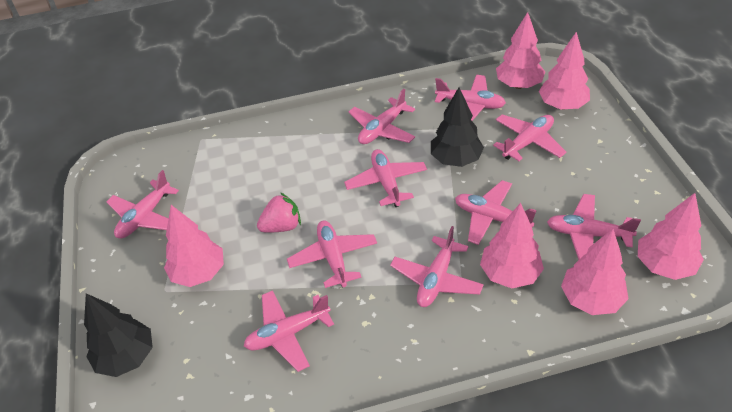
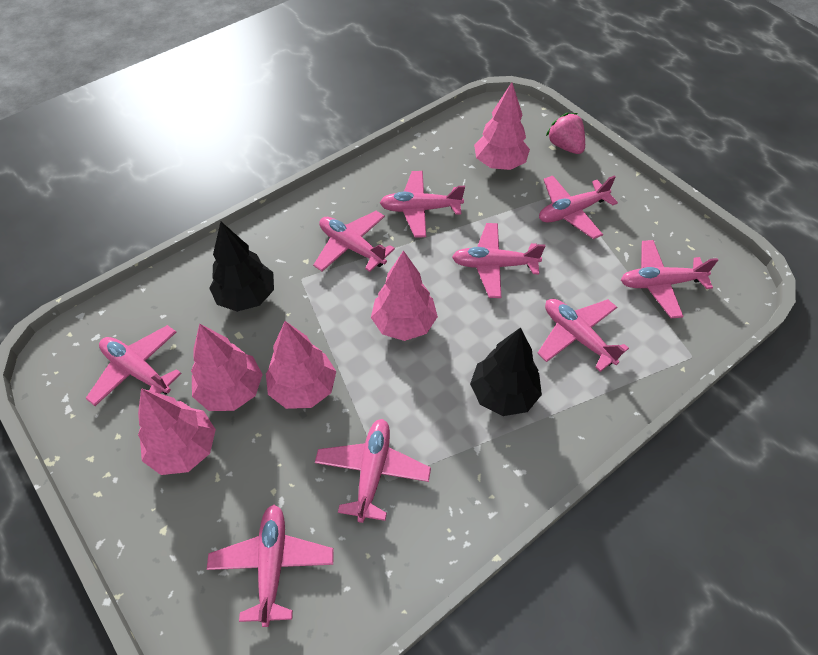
pink plane: 10 -> 9
pink tree: 6 -> 5

